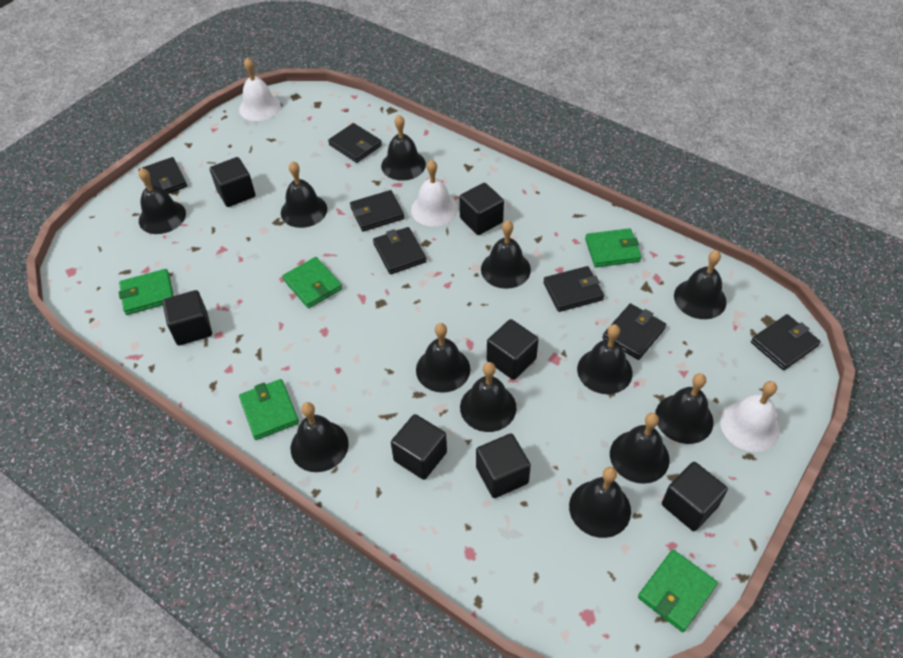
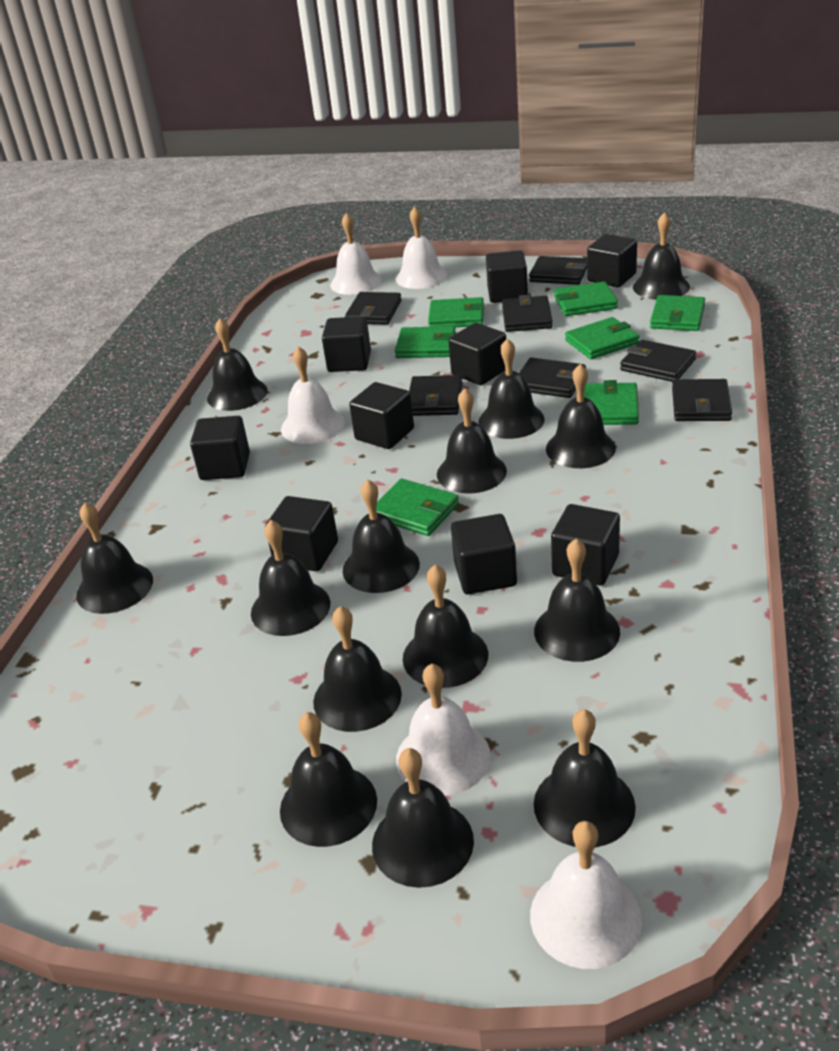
black bell: 12 -> 14
black cube: 7 -> 9
green wallet: 5 -> 7
white bell: 3 -> 5

